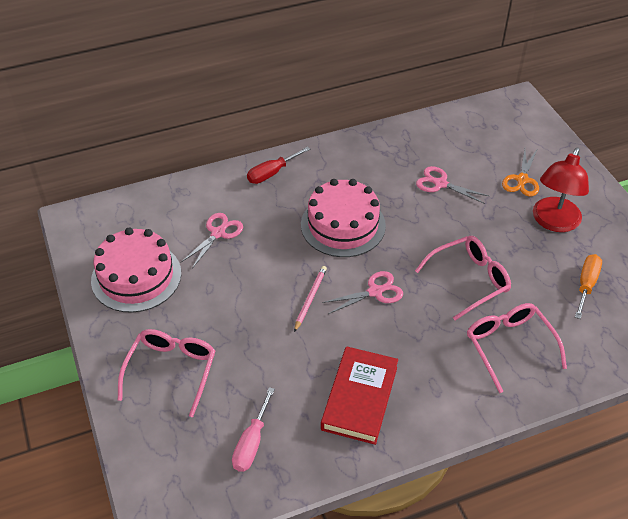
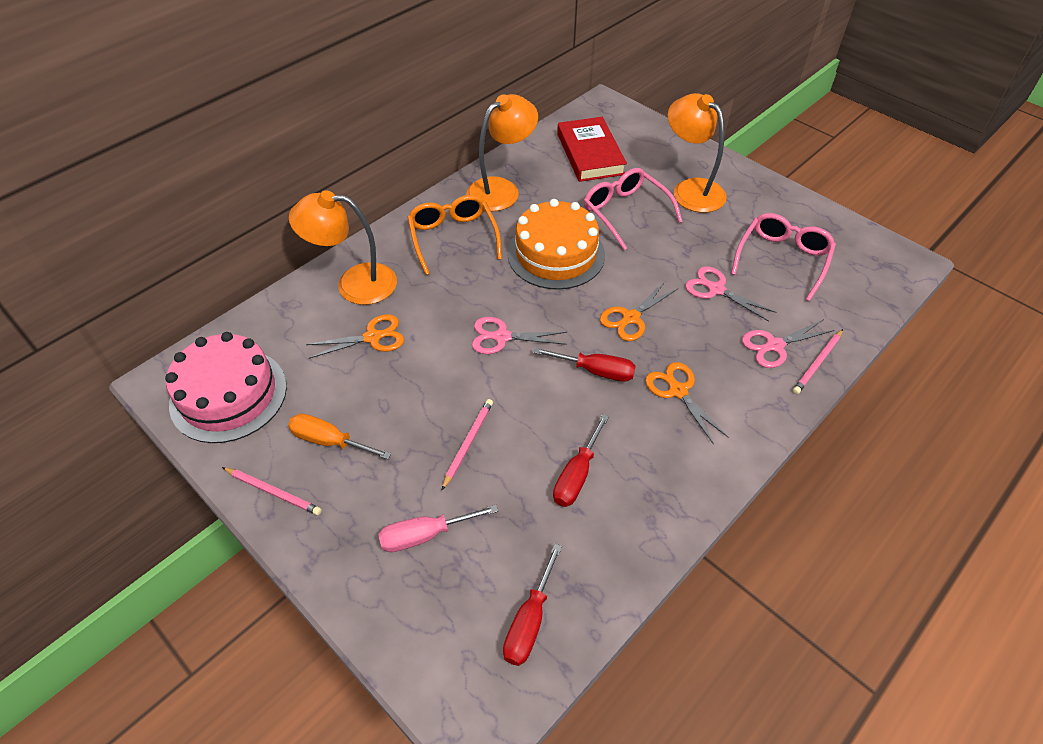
orange cake: 0 -> 1
orange glasses: 0 -> 1
orange lamp: 0 -> 3
orange scissors: 1 -> 3
pink cake: 2 -> 1
pink glasses: 3 -> 2
pink pencil: 1 -> 3
red lamp: 1 -> 0
red screwdriver: 1 -> 3

